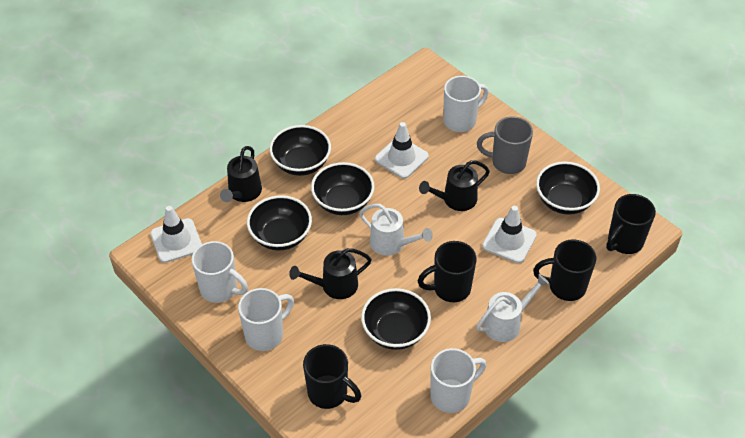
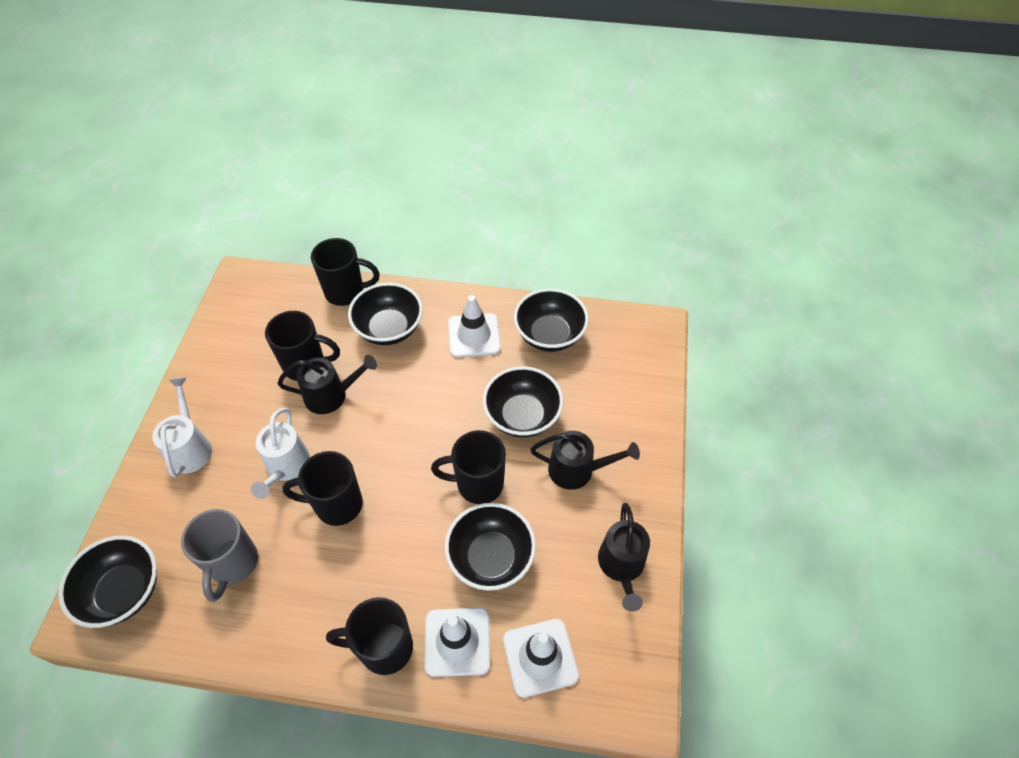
black mug: 4 -> 5
white mug: 4 -> 0

